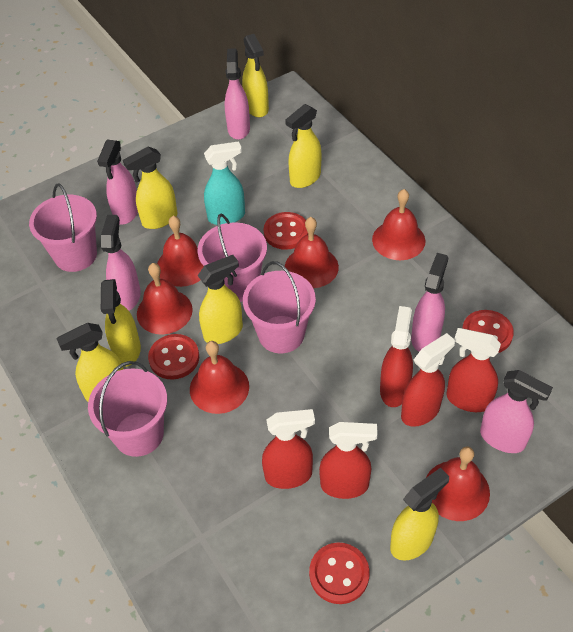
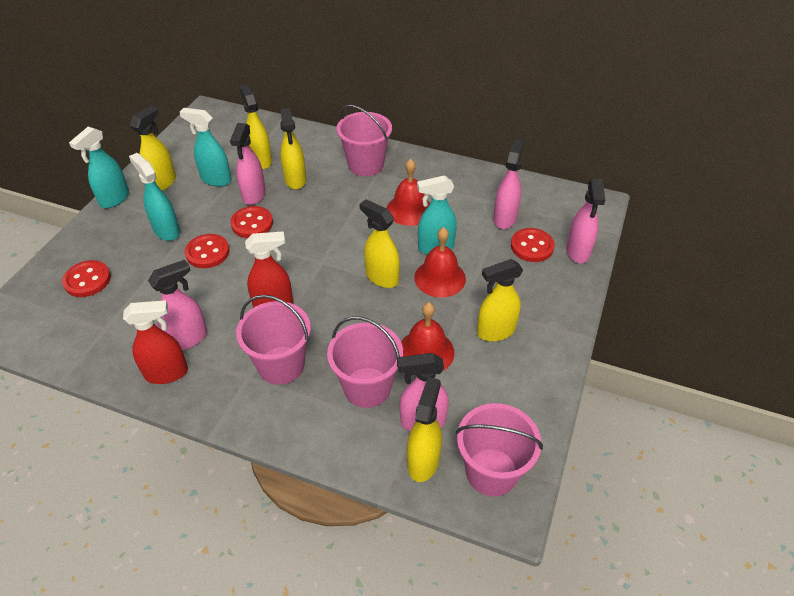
red bell: 6 -> 3
red spray bottle: 5 -> 2
turquoise spray bottle: 1 -> 4
yellow spray bottle: 7 -> 6

